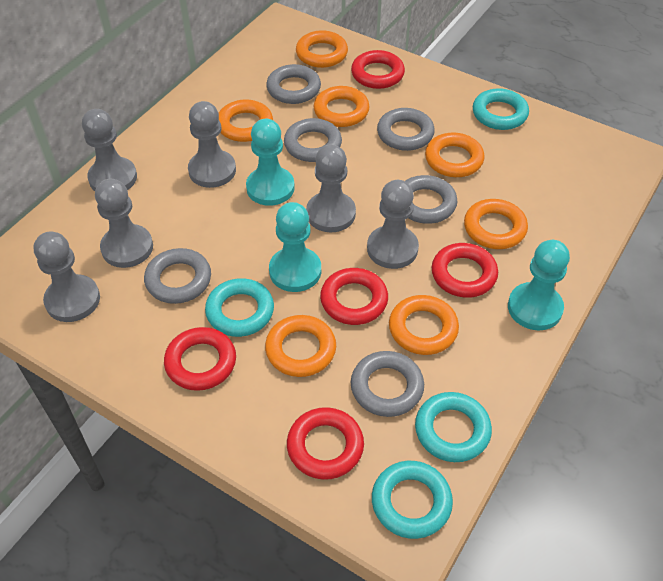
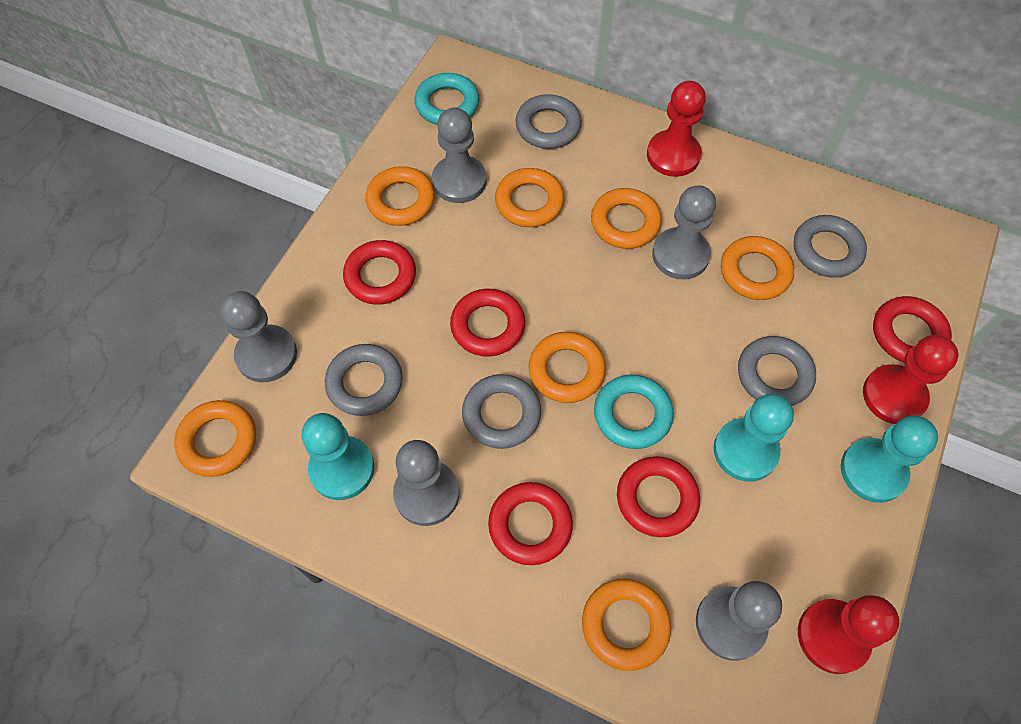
grey pawn: 6 -> 5
grey ring: 6 -> 5
red pawn: 0 -> 3
turquoise ring: 4 -> 2

